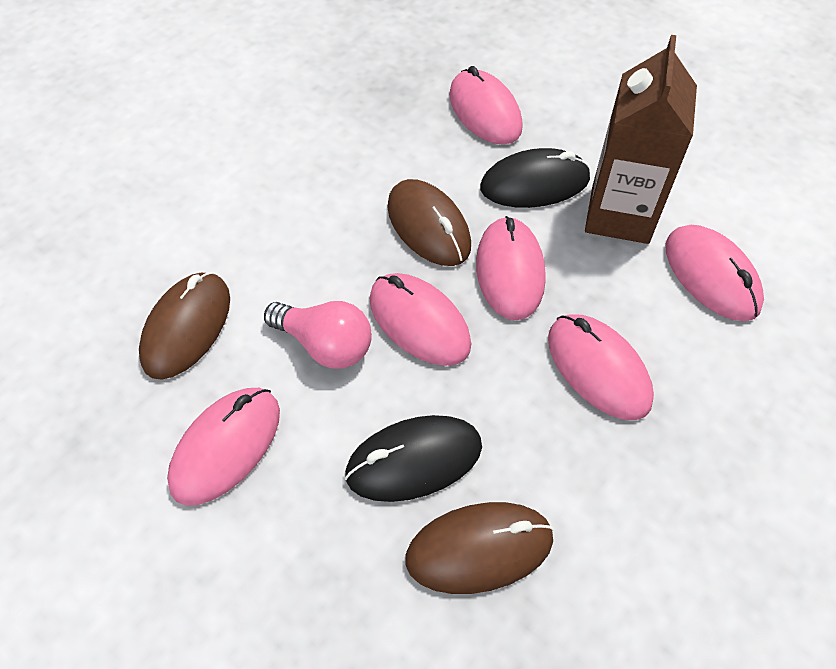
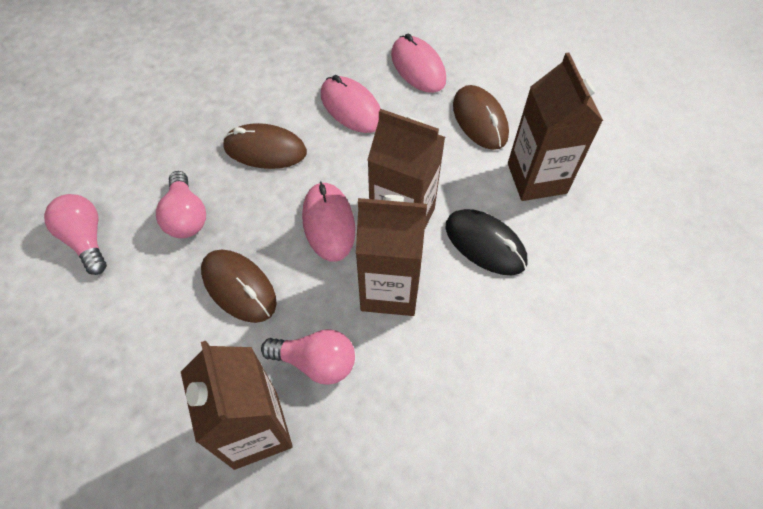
black mouse: 2 -> 1
brown carton: 1 -> 4
pink light bulb: 1 -> 3
pink mouse: 6 -> 3

